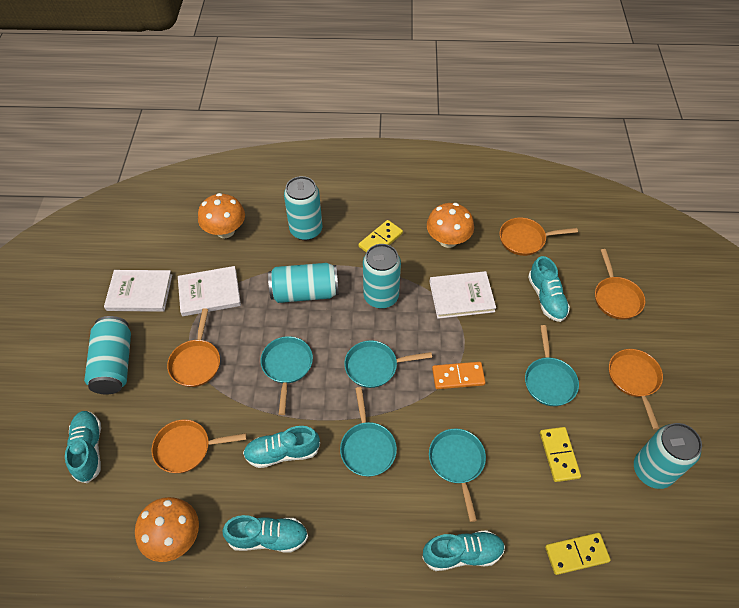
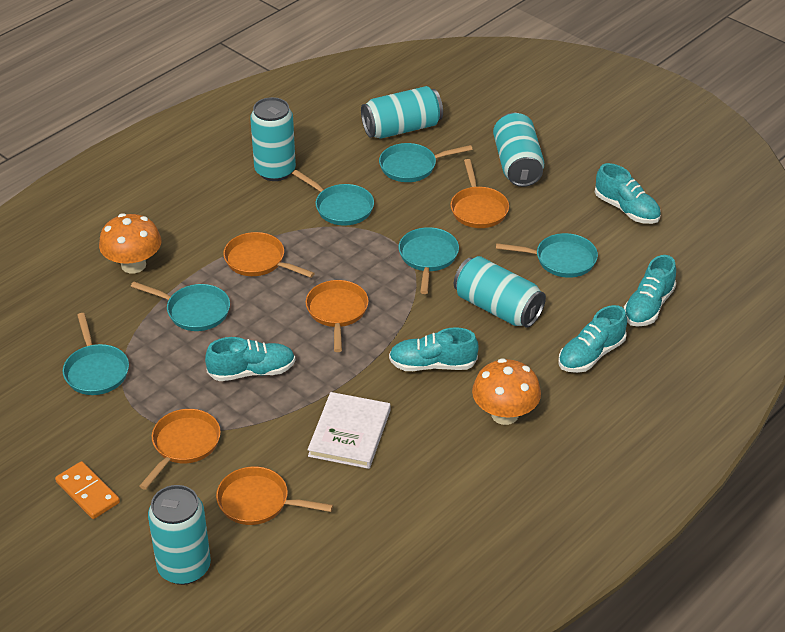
orange mushroom: 3 -> 2
turquoise pan: 5 -> 6
white book: 3 -> 1
yellow domino: 3 -> 0

